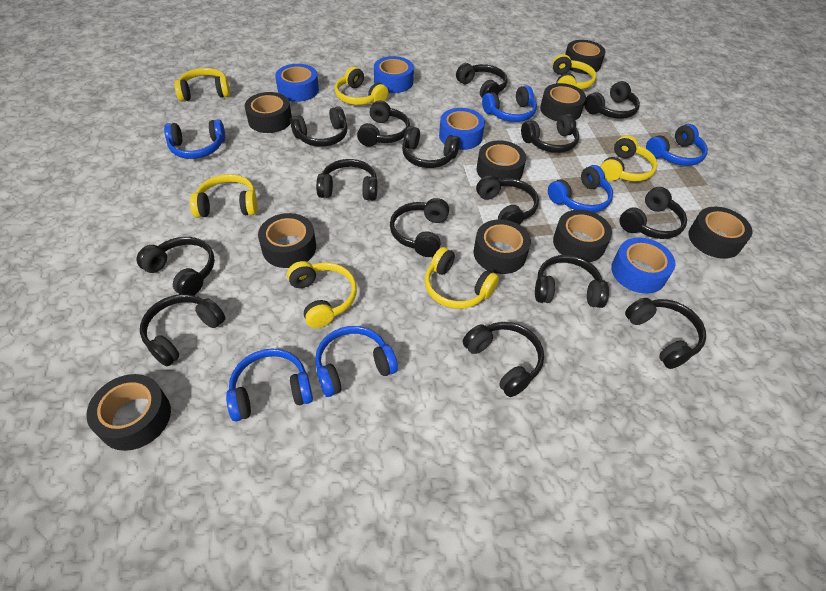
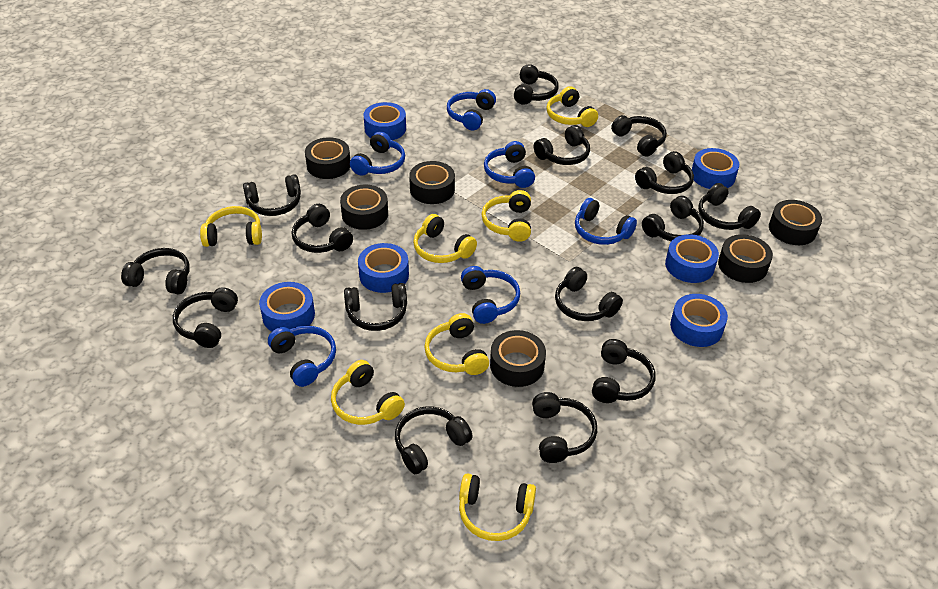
black tape: 9 -> 6
blue tape: 4 -> 6

